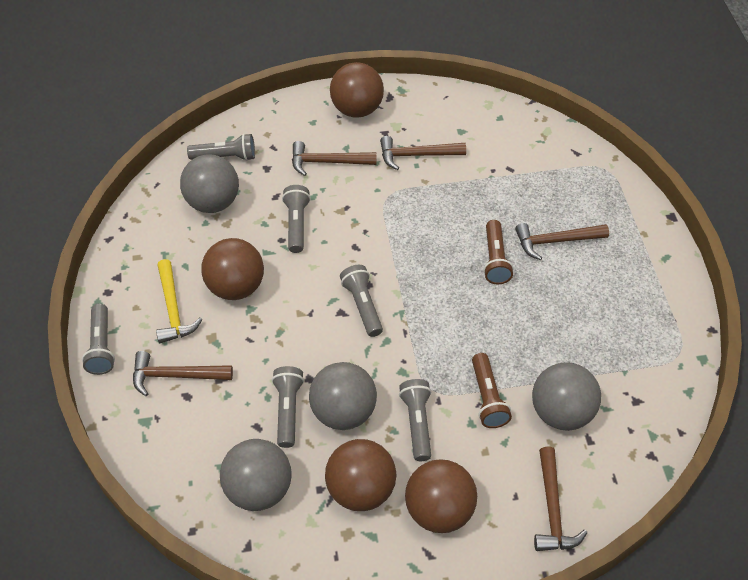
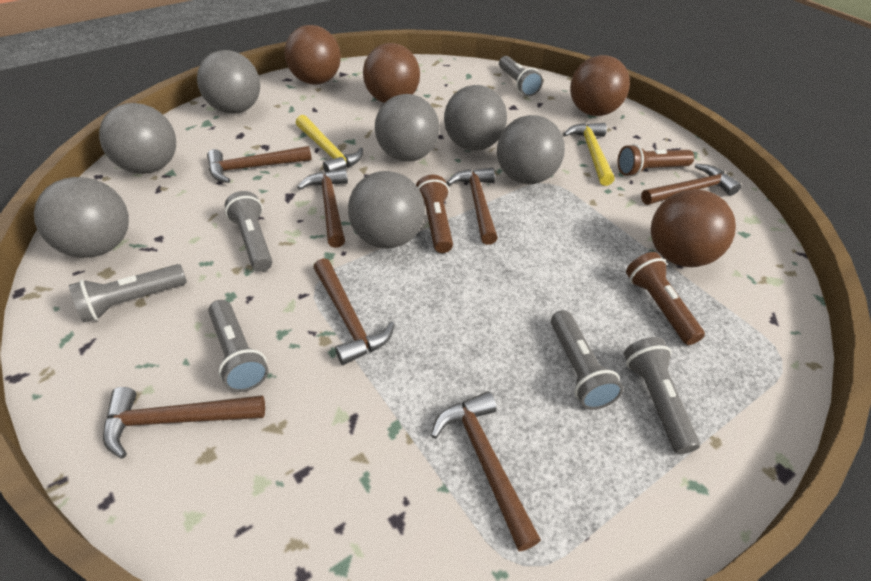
brown flashlight: 2 -> 3
brown hammer: 5 -> 7
grey ball: 4 -> 7
yellow hammer: 1 -> 2

